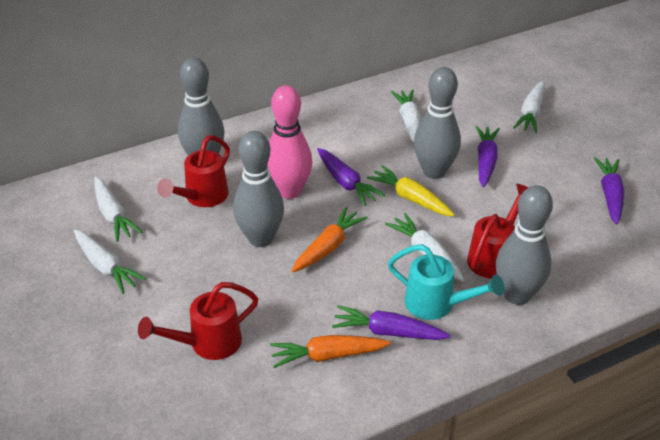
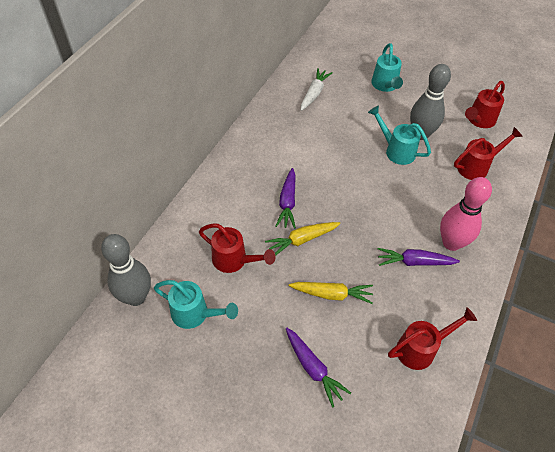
grey bowling pin: 4 -> 2
orange carrot: 2 -> 0
purple carrot: 4 -> 3
red watering can: 3 -> 4
turquoise watering can: 1 -> 3
white carrot: 5 -> 1
yellow carrot: 1 -> 2

